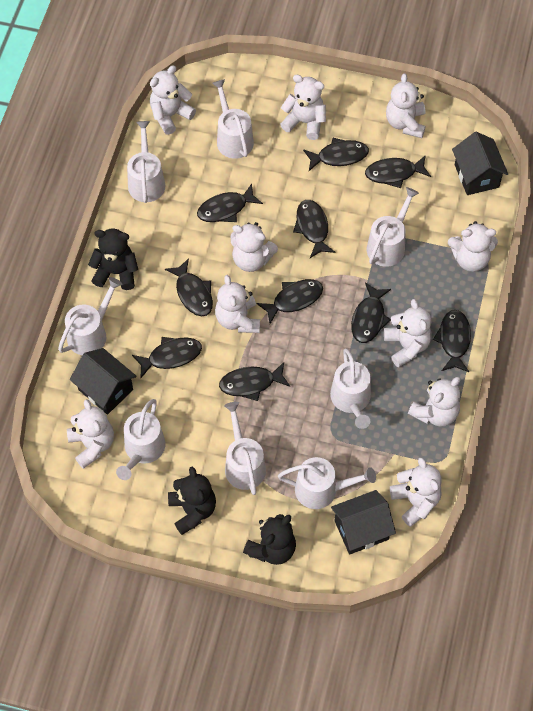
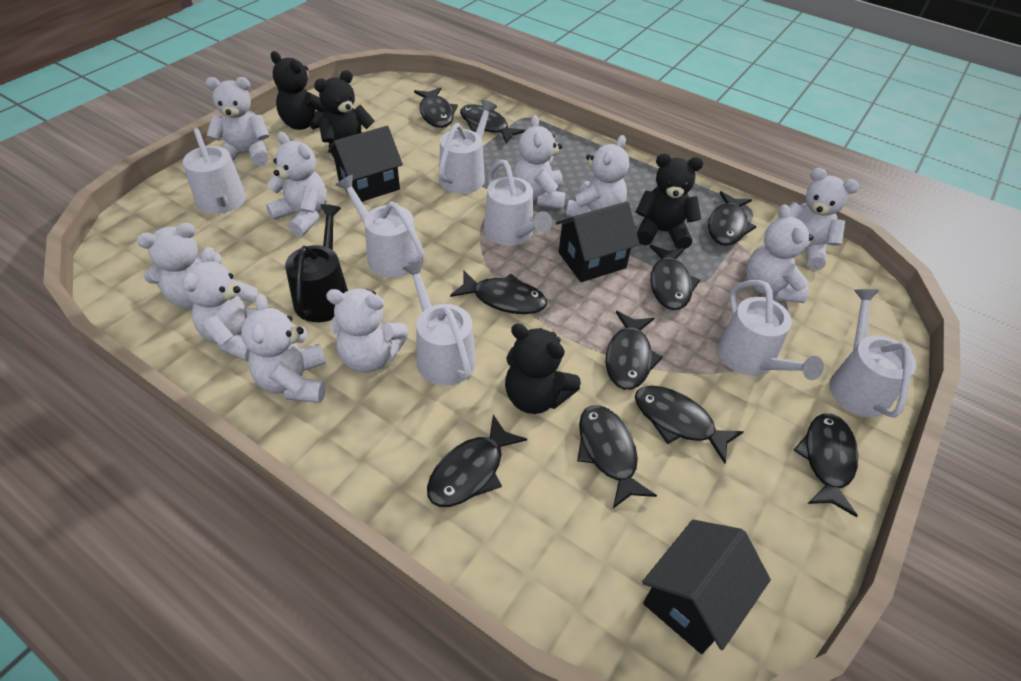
black teddy bear: 3 -> 4
black watering can: 0 -> 1
white watering can: 8 -> 7

